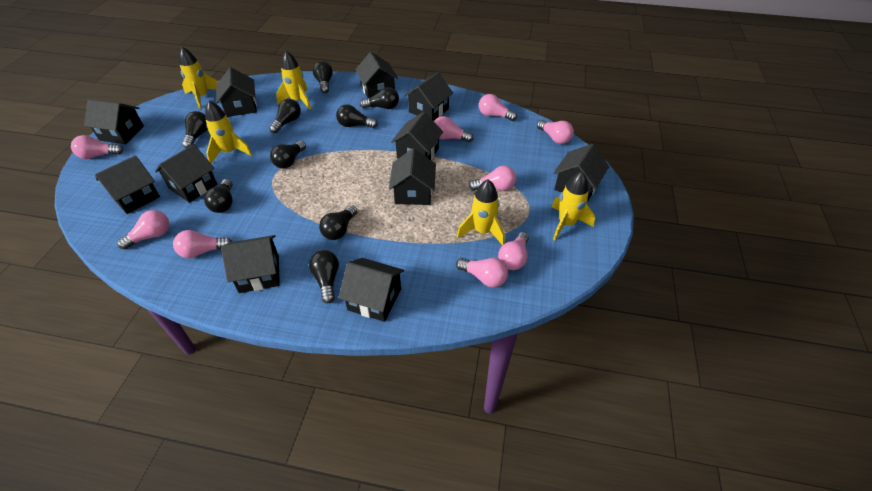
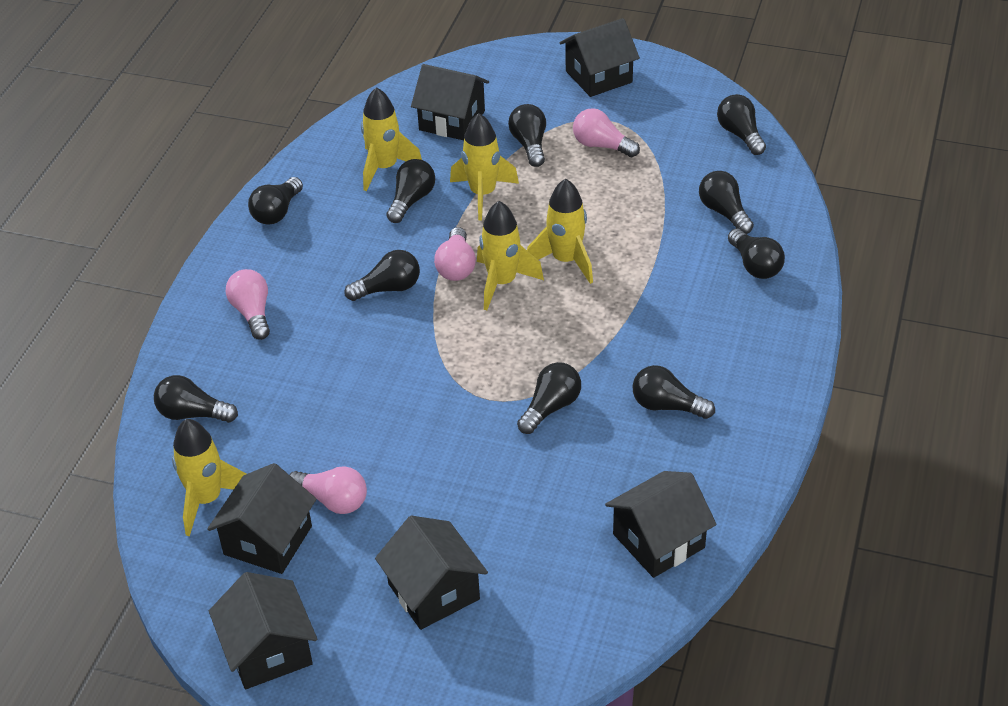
black house: 11 -> 6
black light bulb: 9 -> 10
pink light bulb: 9 -> 4

